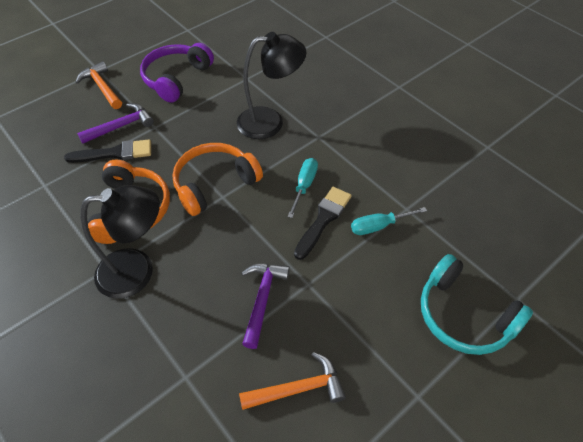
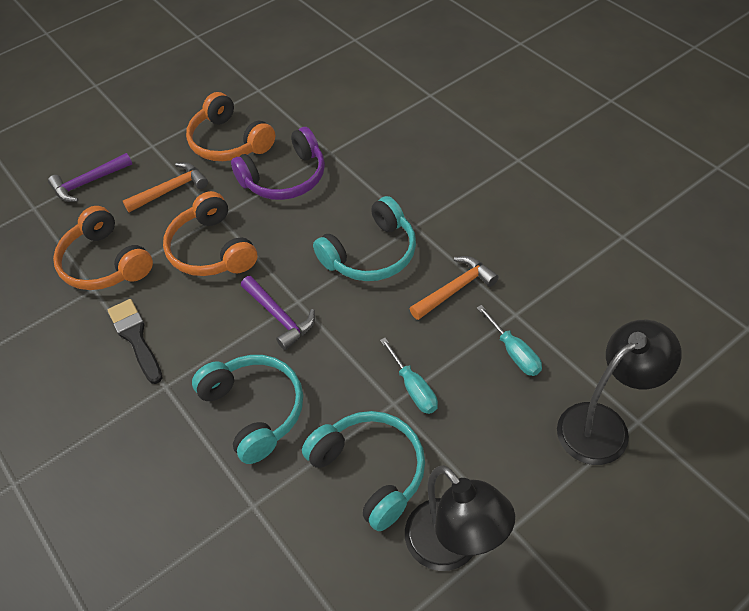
black brush: 2 -> 1
orange headphones: 2 -> 3
turquoise headphones: 1 -> 3

